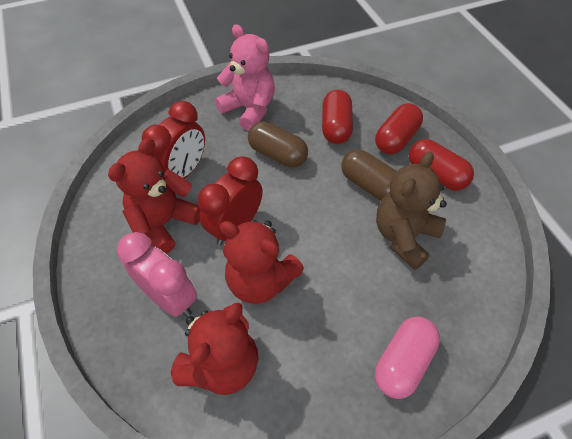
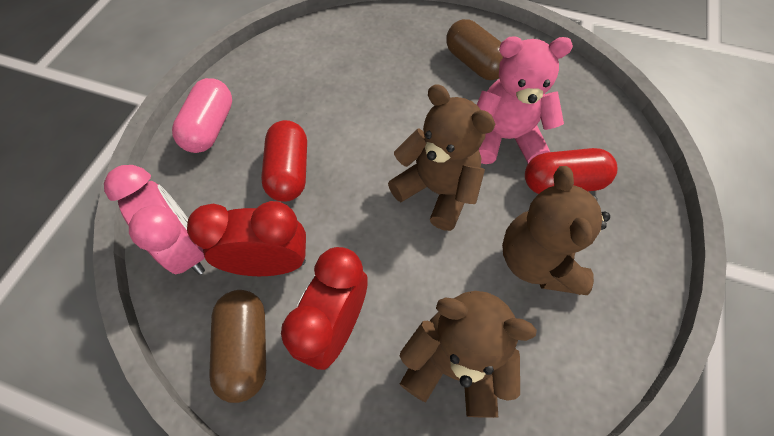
brown teddy bear: 1 -> 3
red capsule: 3 -> 2
red teddy bear: 3 -> 0

